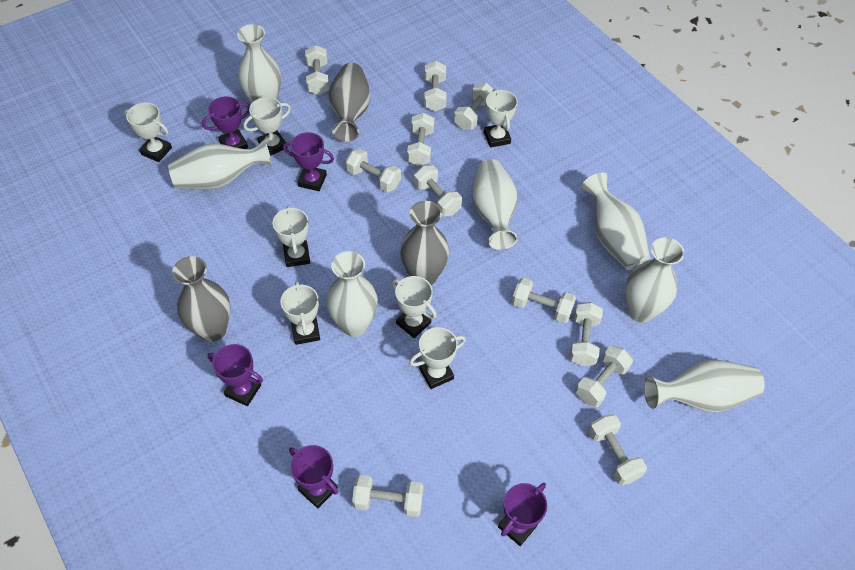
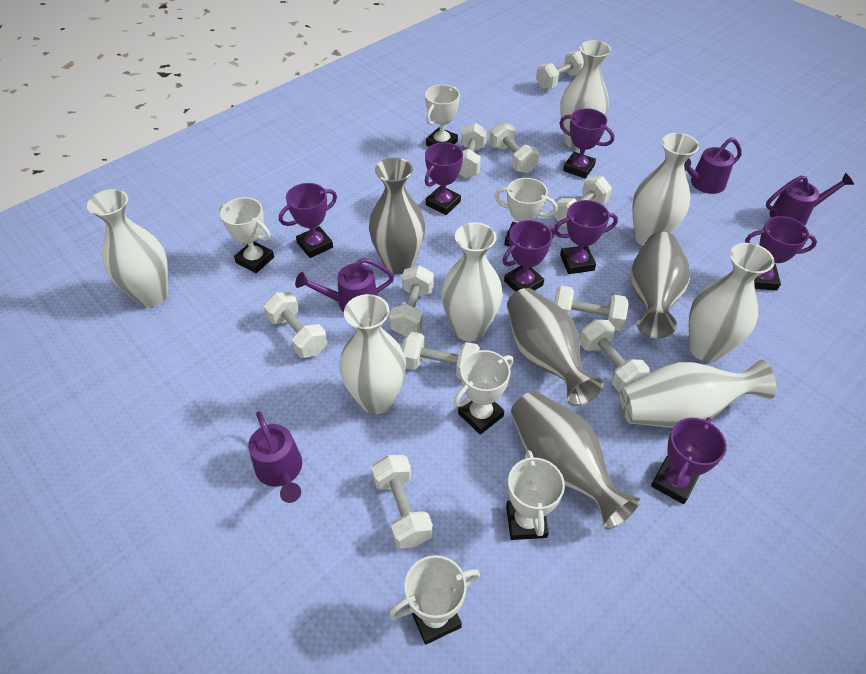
grey vase: 3 -> 4
purple trophy: 5 -> 7
purple watering can: 0 -> 4
white dumbbell: 11 -> 10
white trophy: 7 -> 6

